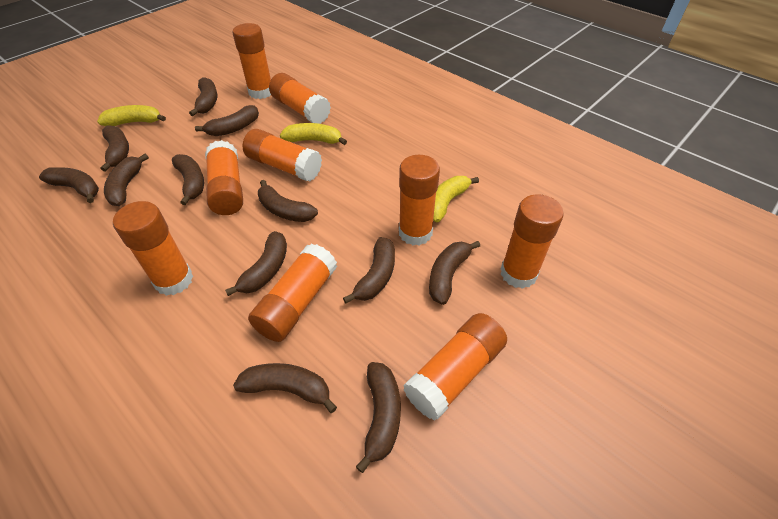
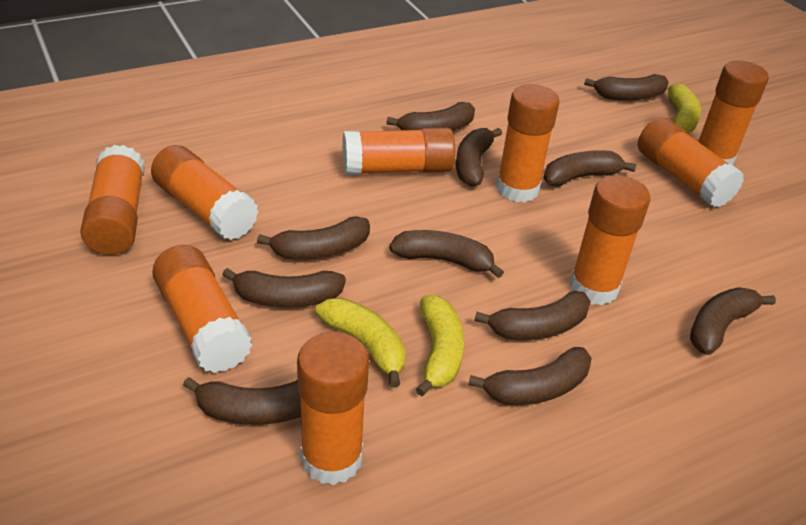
brown banana: 12 -> 11

